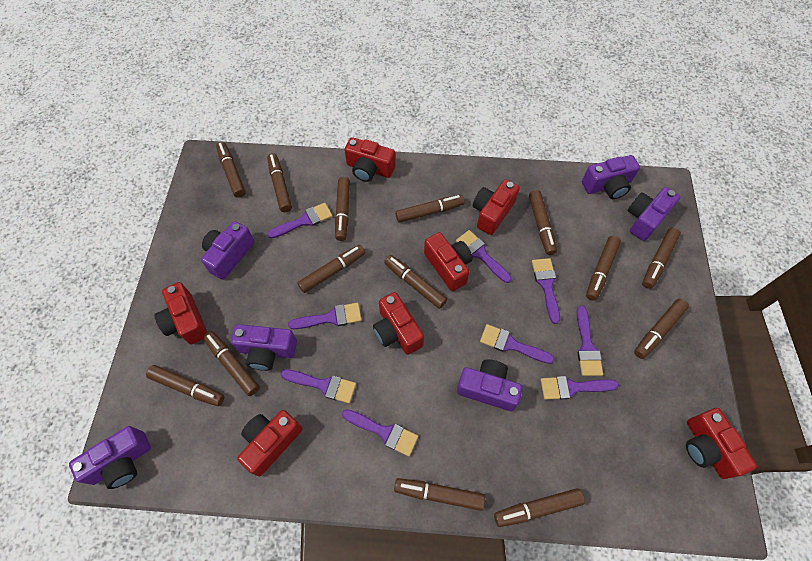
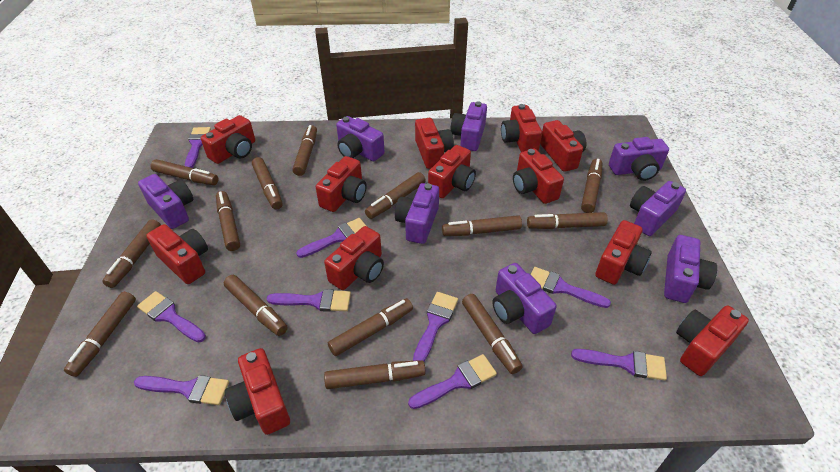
purple camera: 6 -> 8
red camera: 7 -> 12

